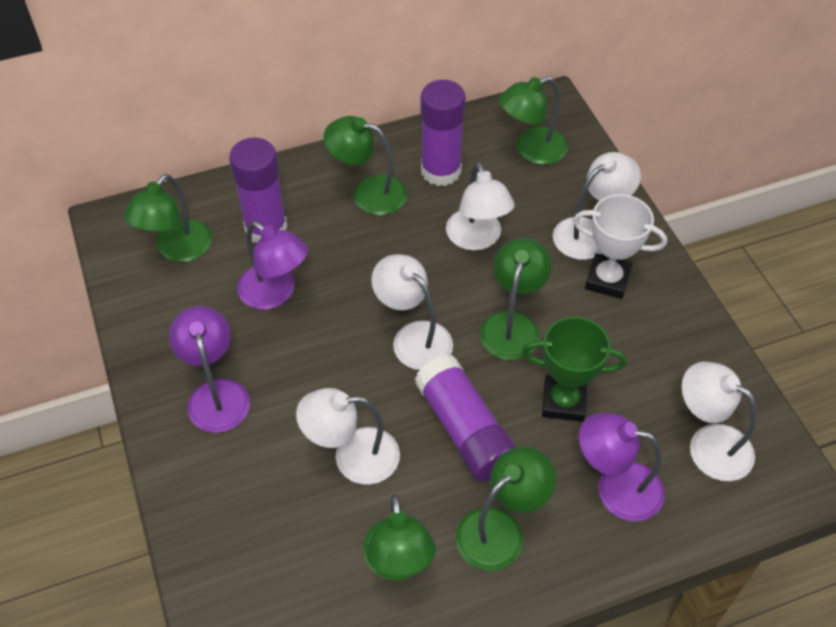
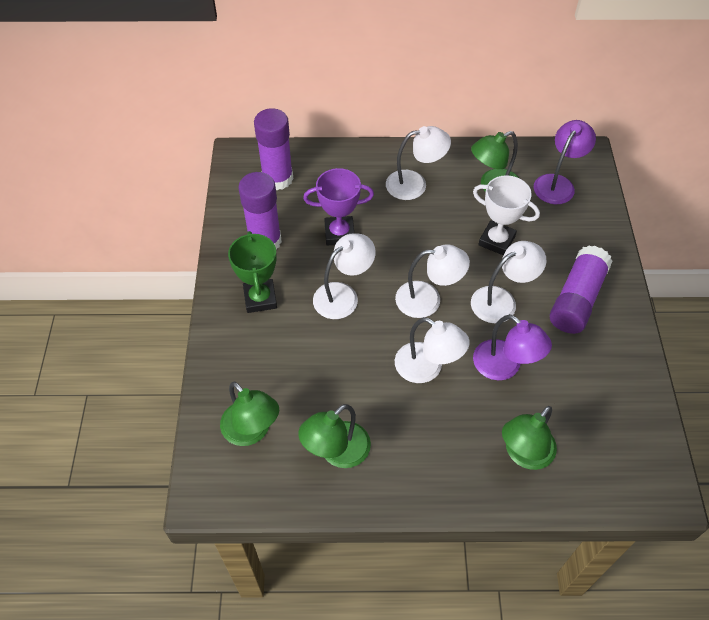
green lamp: 6 -> 4
purple lamp: 3 -> 2
purple trophy: 0 -> 1

